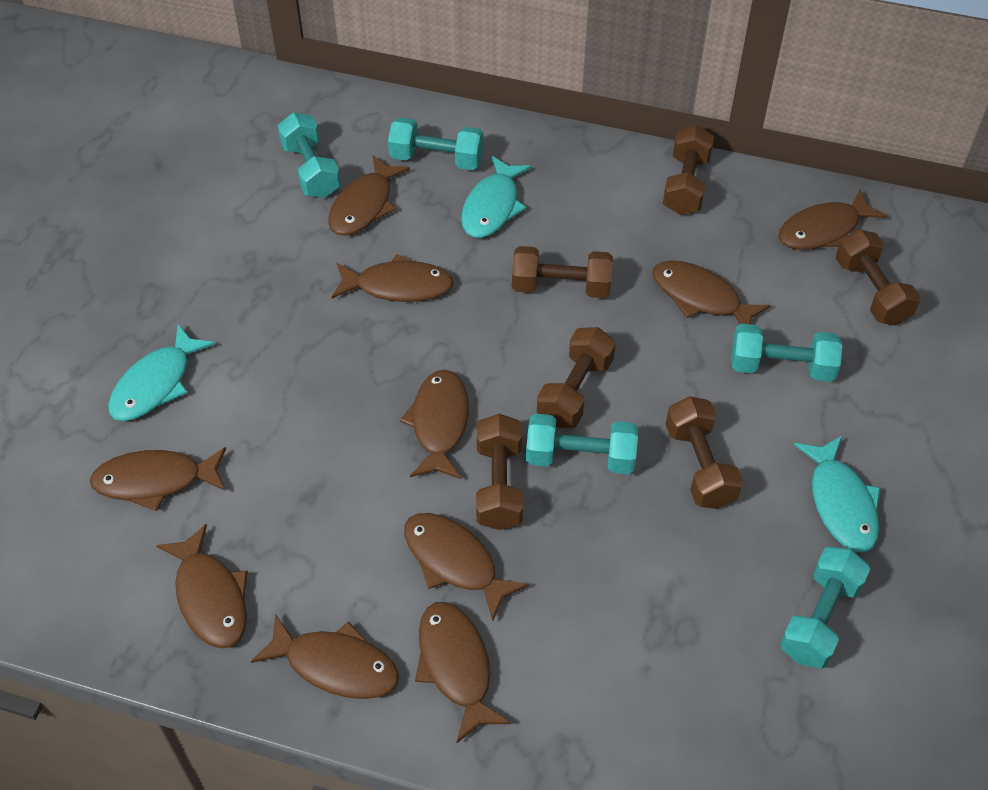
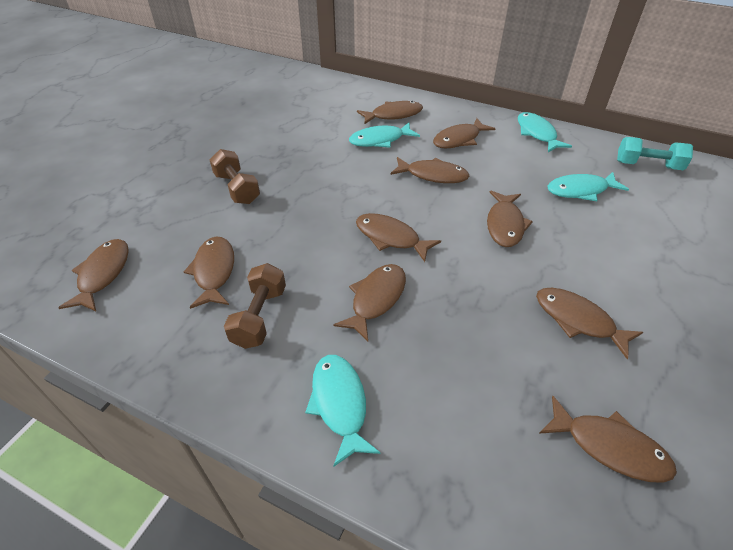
brown dumbbell: 6 -> 2
turquoise dumbbell: 5 -> 1
turquoise fish: 3 -> 4

